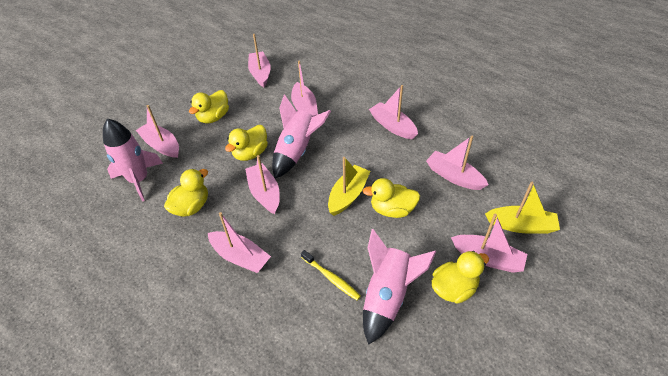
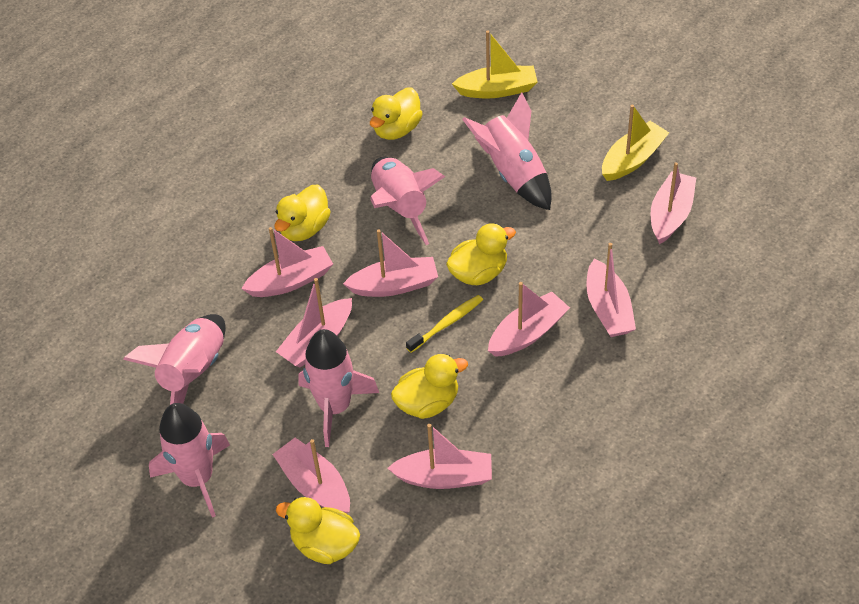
pink rocket: 3 -> 5

